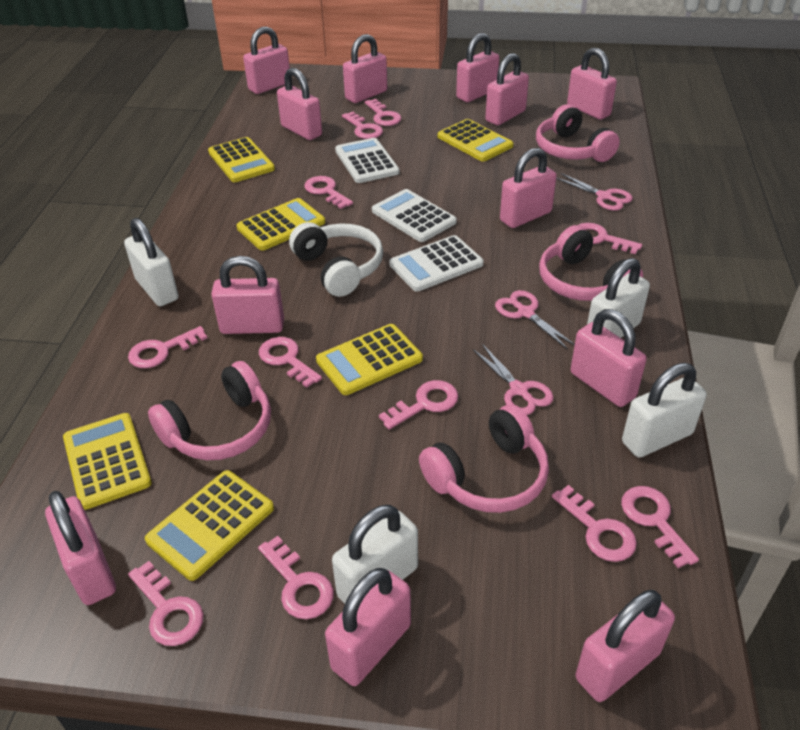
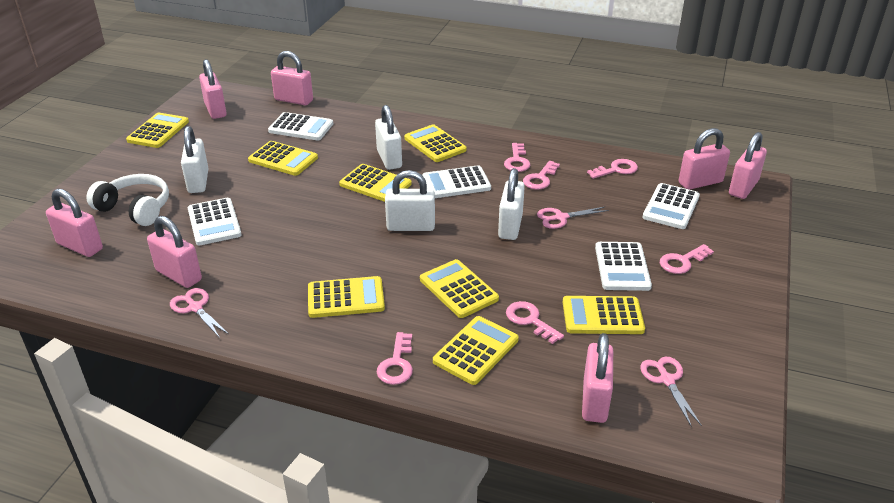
pink headphones: 4 -> 0
pink key: 11 -> 6
pink padlock: 12 -> 7
white calculator: 3 -> 5
yellow calculator: 6 -> 8

